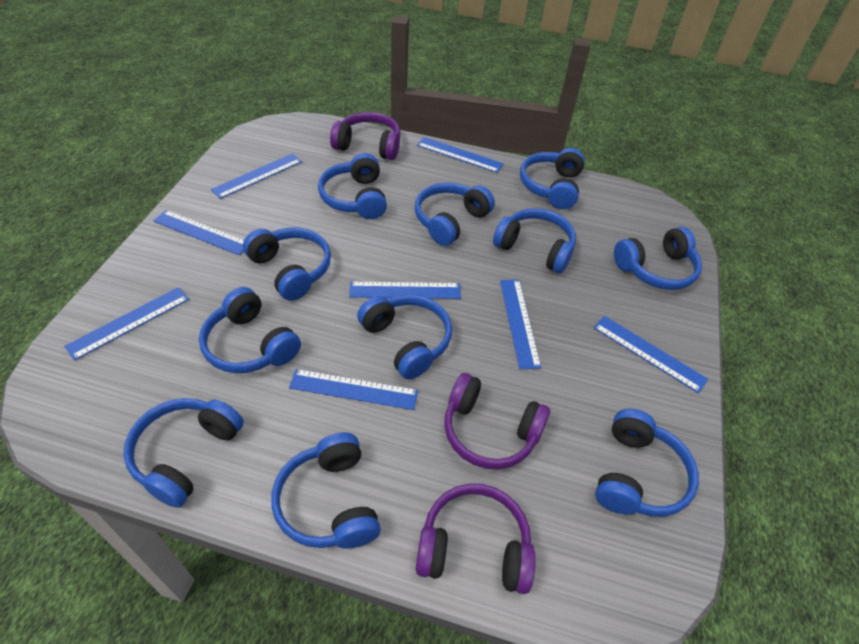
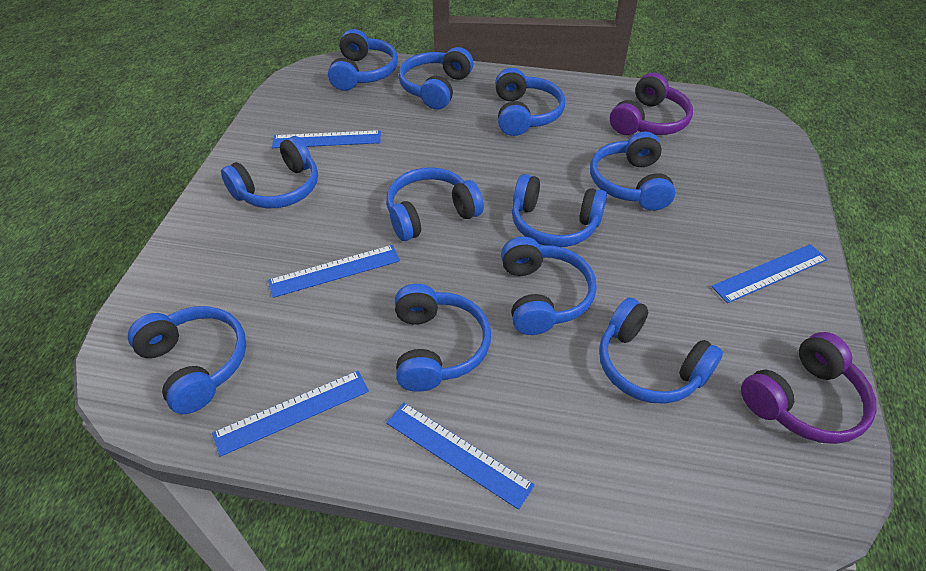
blue ruler: 8 -> 5
purple headphones: 3 -> 2

